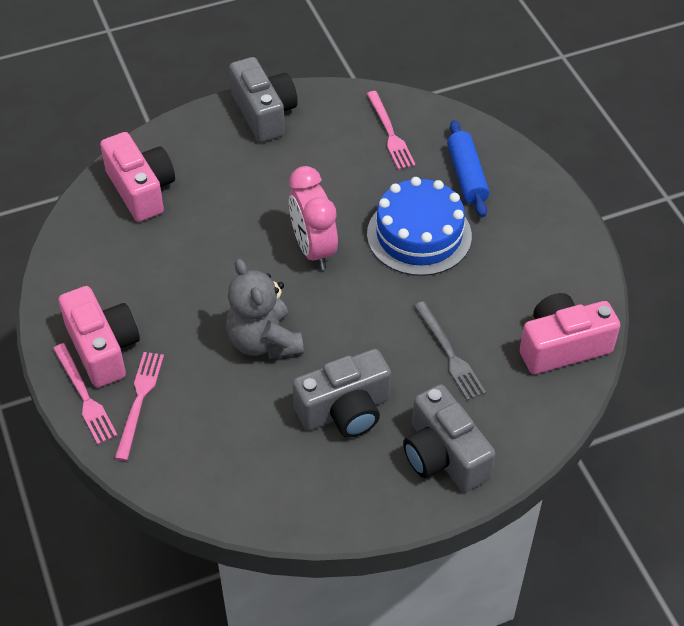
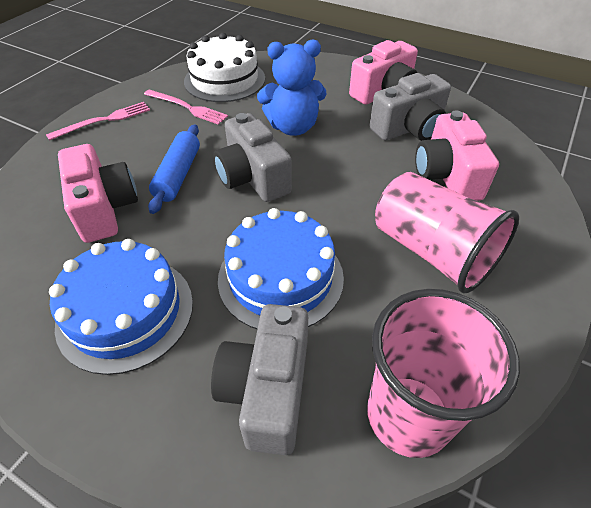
blue cake: 1 -> 2
blue teddy bear: 0 -> 1
grey fork: 1 -> 0
grey teddy bear: 1 -> 0
pink clock: 1 -> 0
pink cup: 0 -> 2
pink fork: 3 -> 2
white cake: 0 -> 1

